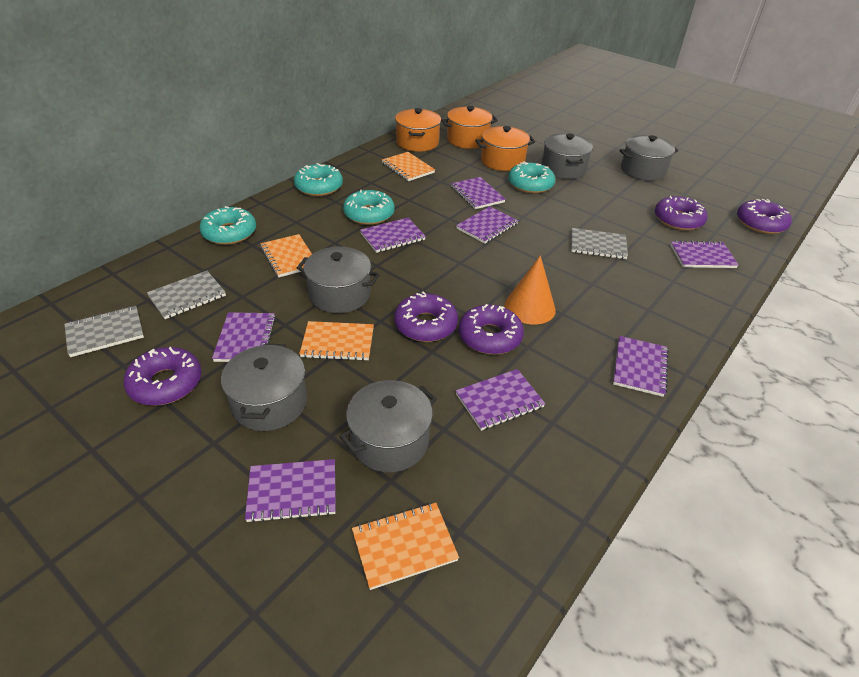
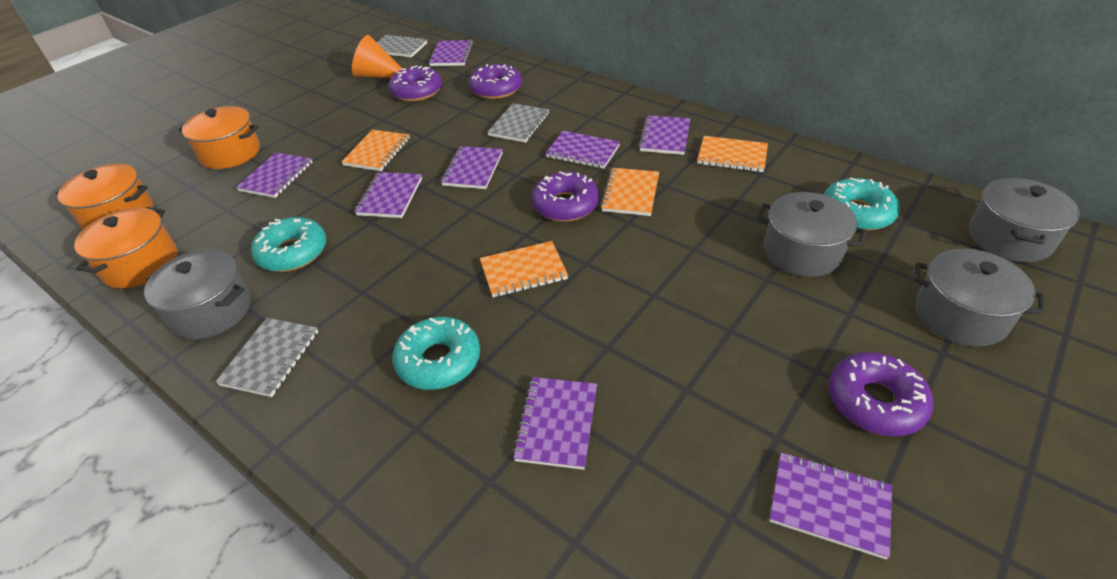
grey pot: 5 -> 4
purple donut: 5 -> 4
turquoise donut: 4 -> 3

